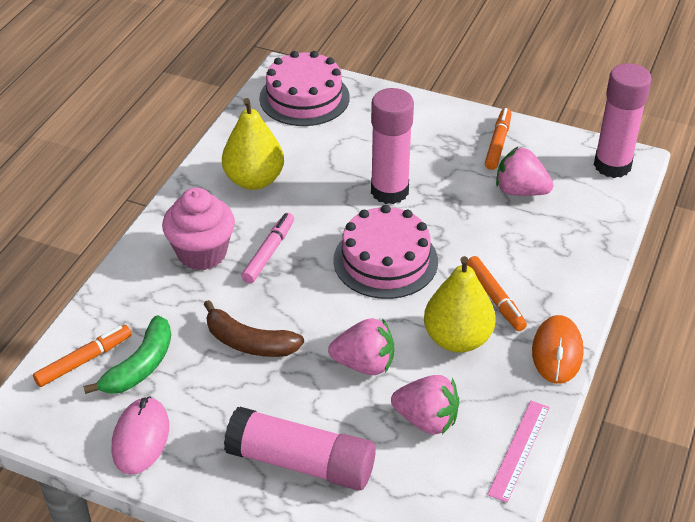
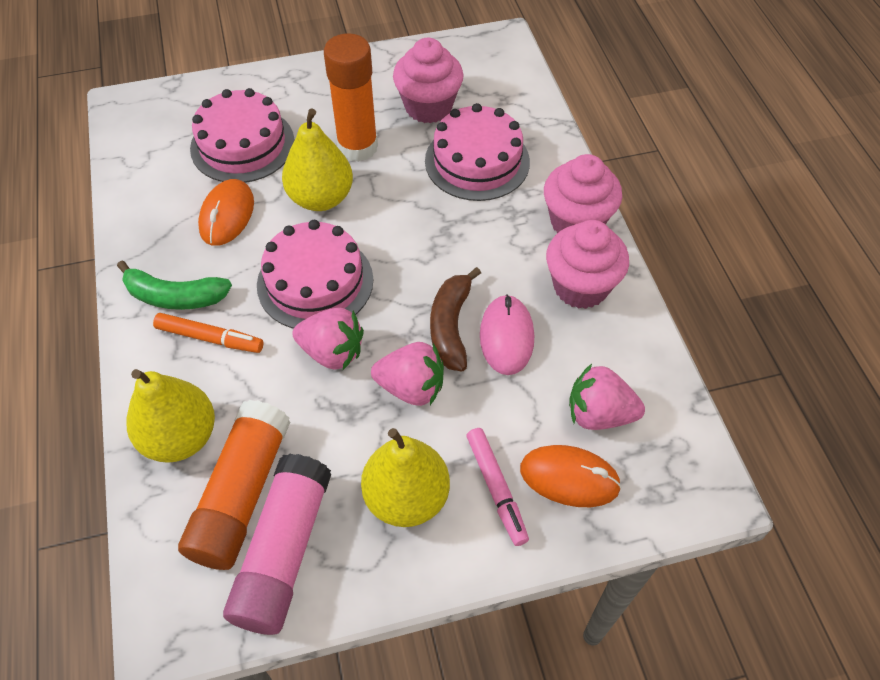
orange glue stick: 0 -> 2
orange marker: 3 -> 1
orange mouse: 1 -> 2
pink cake: 2 -> 3
pink cupcake: 1 -> 3
pink glue stick: 3 -> 1
pink ruler: 1 -> 0
yellow pear: 2 -> 3

